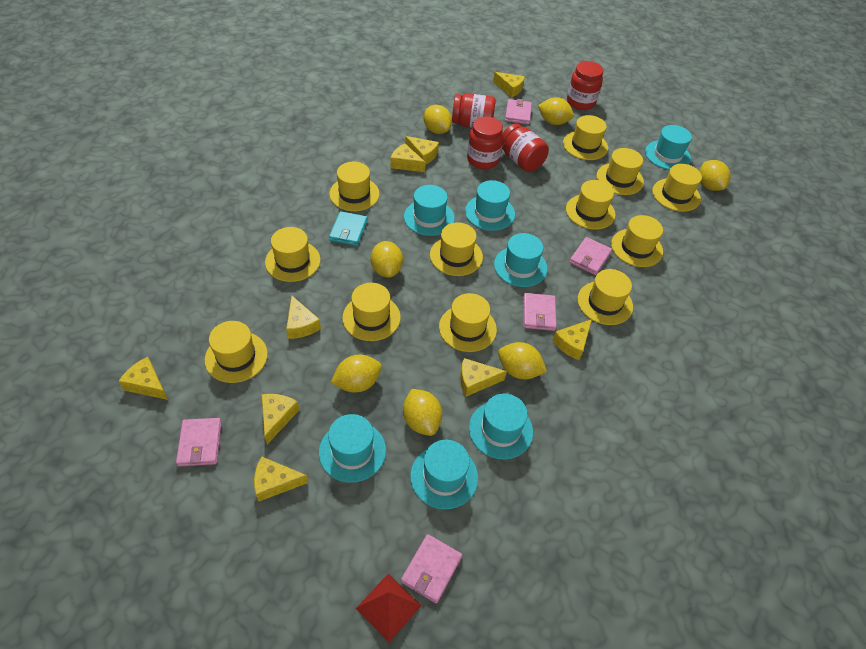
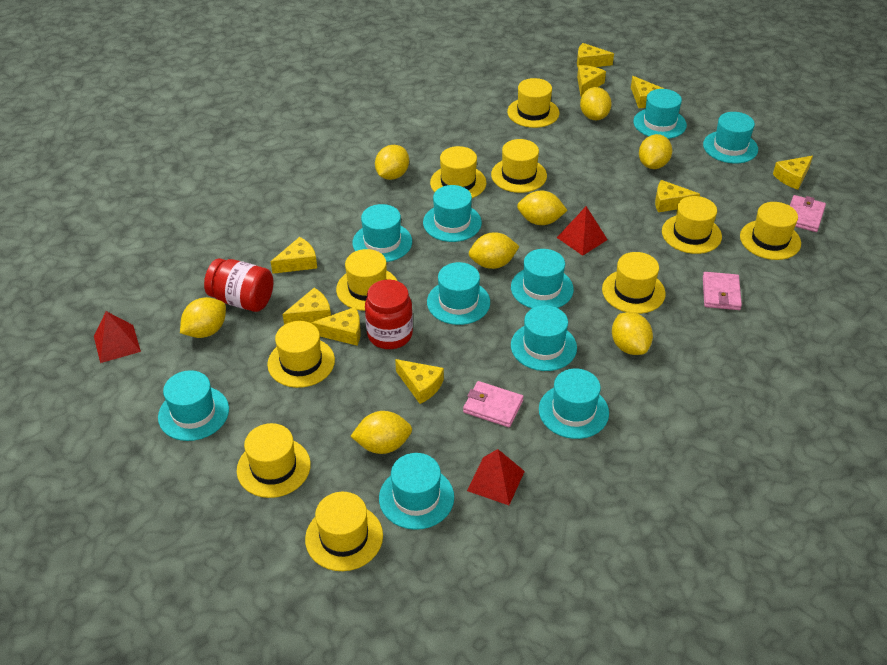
pink wallet: 5 -> 3
red jar: 4 -> 2
red pyramid: 1 -> 3
turquoise hat: 7 -> 10
turquoise wallet: 1 -> 0
yellow hat: 12 -> 10
yellow lemon: 7 -> 8

